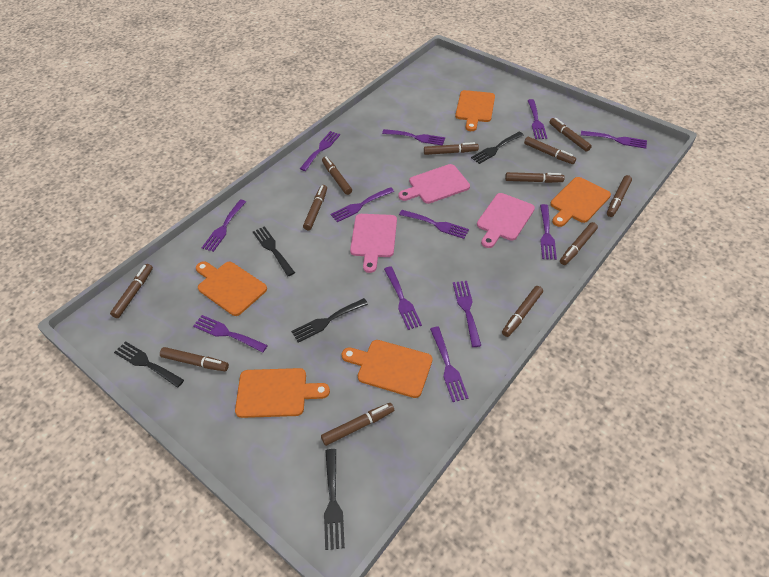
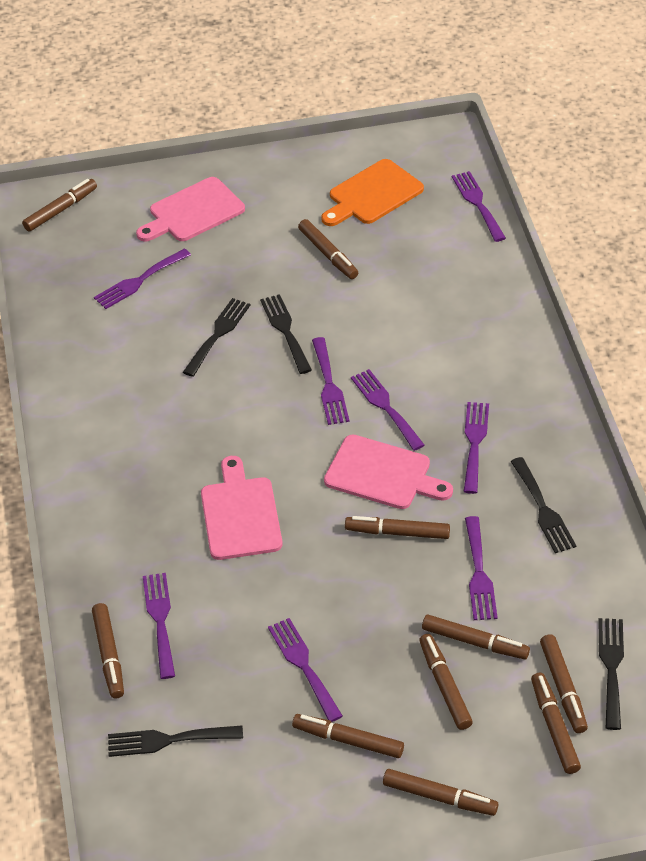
brown marker: 12 -> 10
orange cutting board: 5 -> 1
purple fork: 12 -> 8

